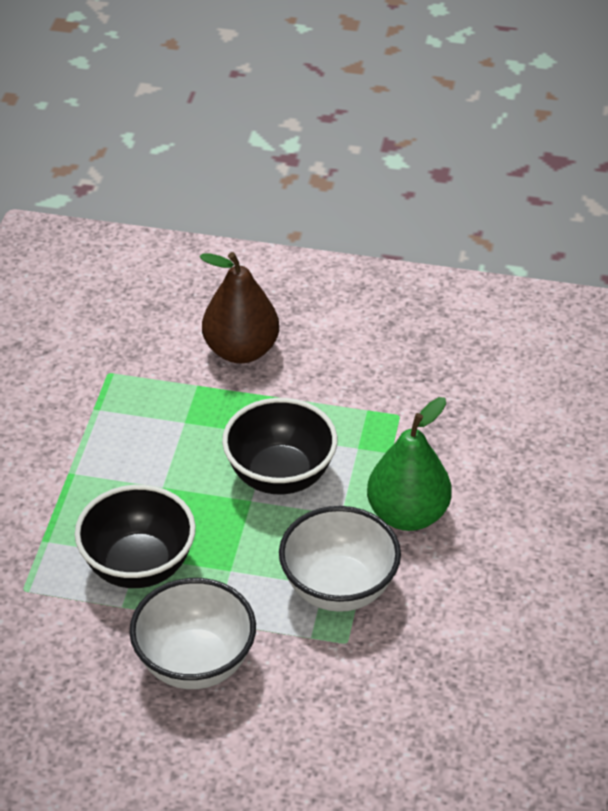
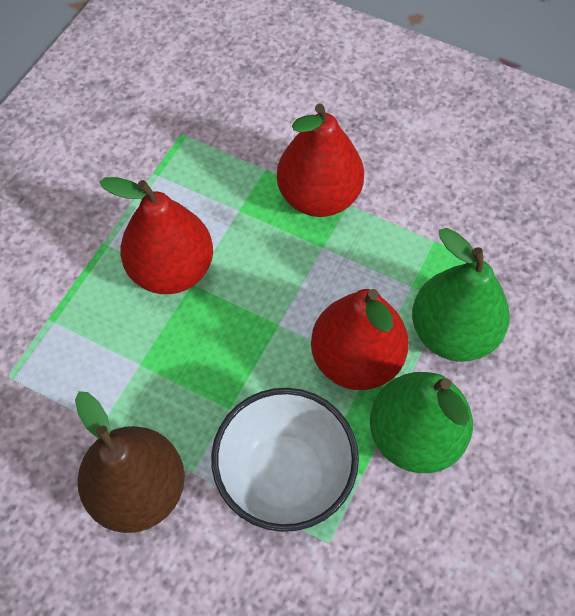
black bowl: 2 -> 0
green pear: 1 -> 2
red pear: 0 -> 3
white bowl: 2 -> 1

